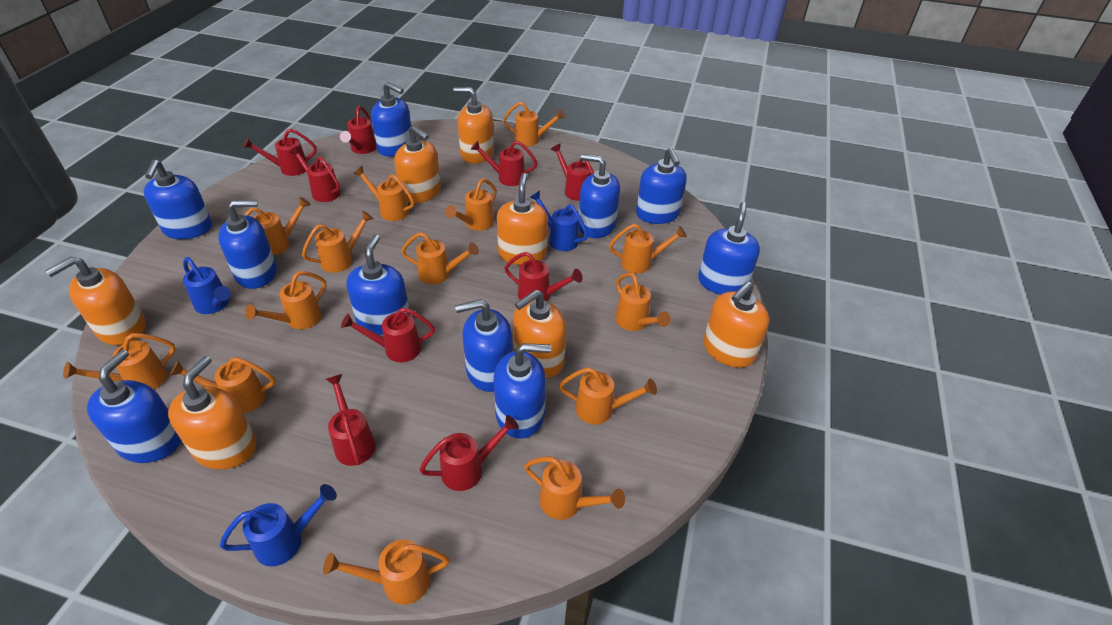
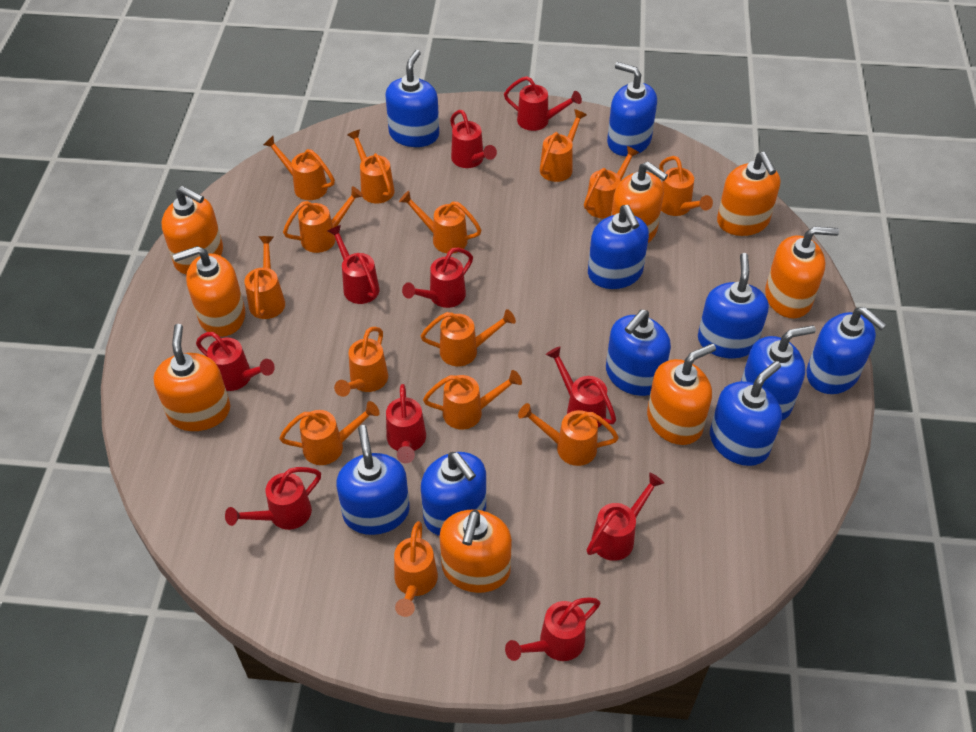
blue watering can: 3 -> 0
orange soap dispenser: 7 -> 8
red watering can: 9 -> 10

